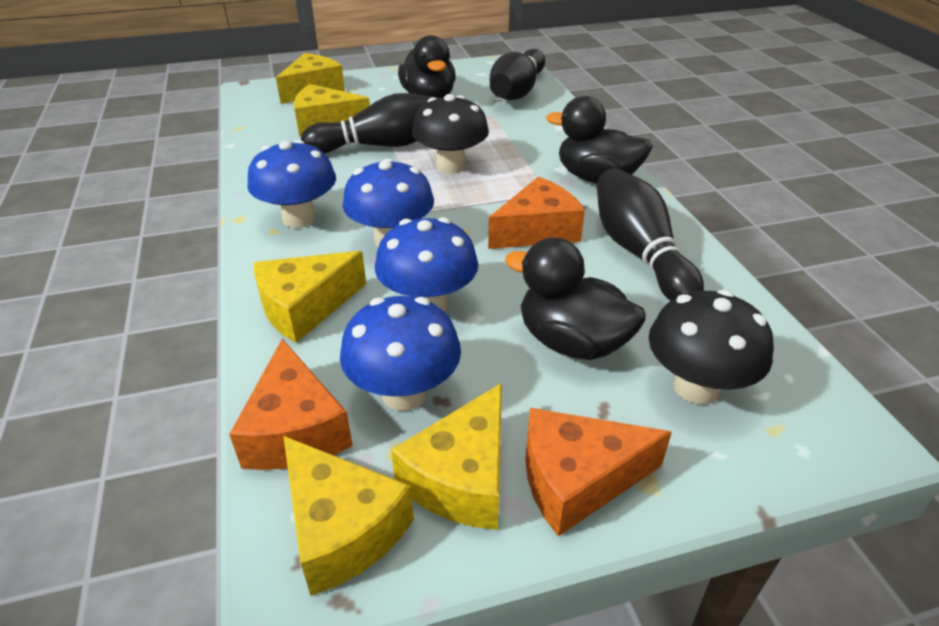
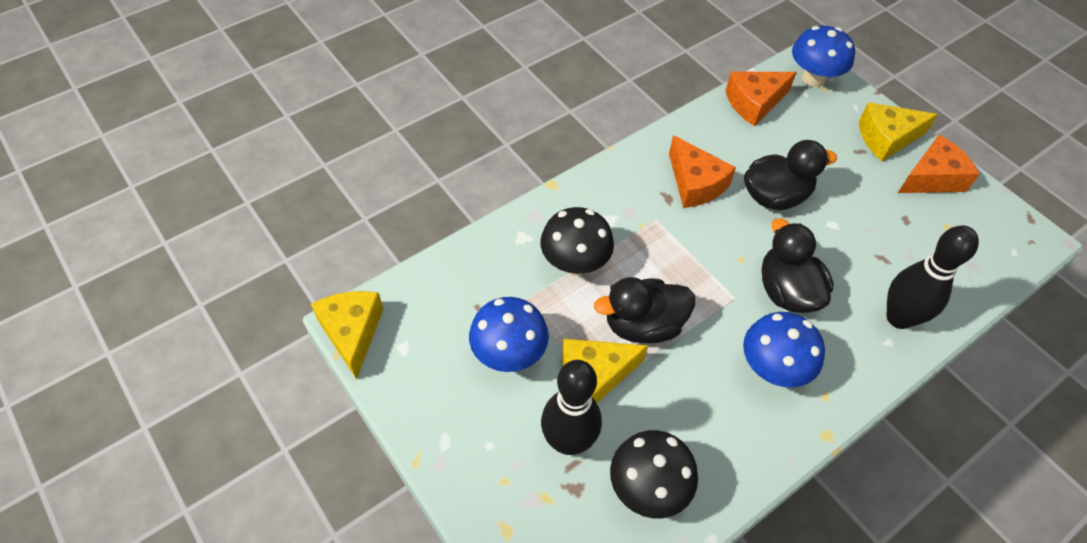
black bowling pin: 3 -> 2
blue mushroom: 4 -> 3
yellow cheese: 5 -> 3

